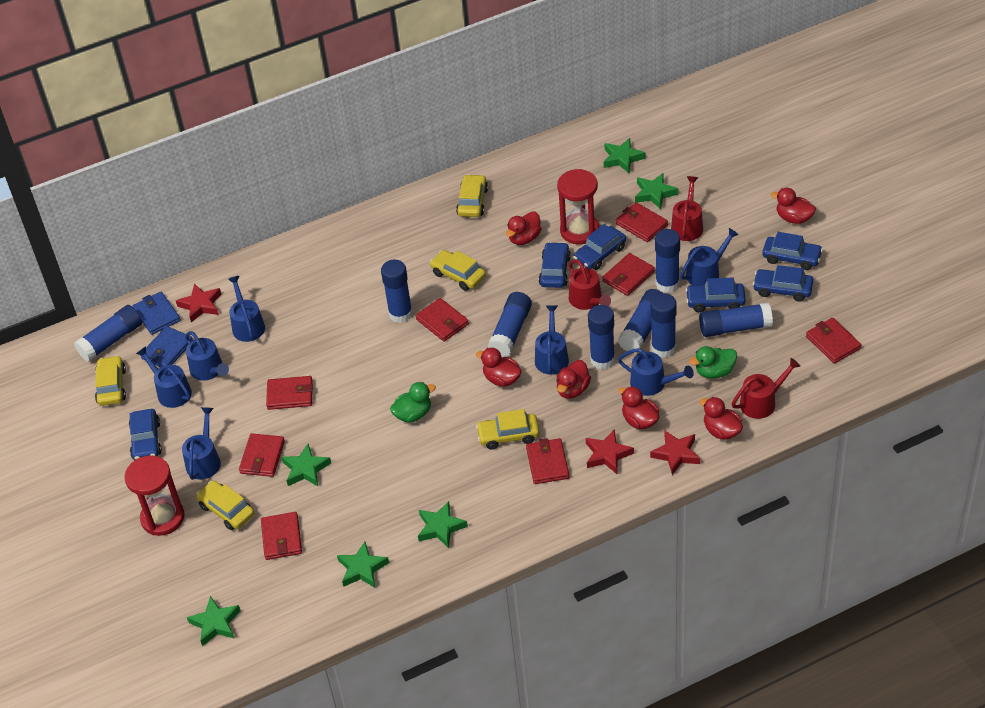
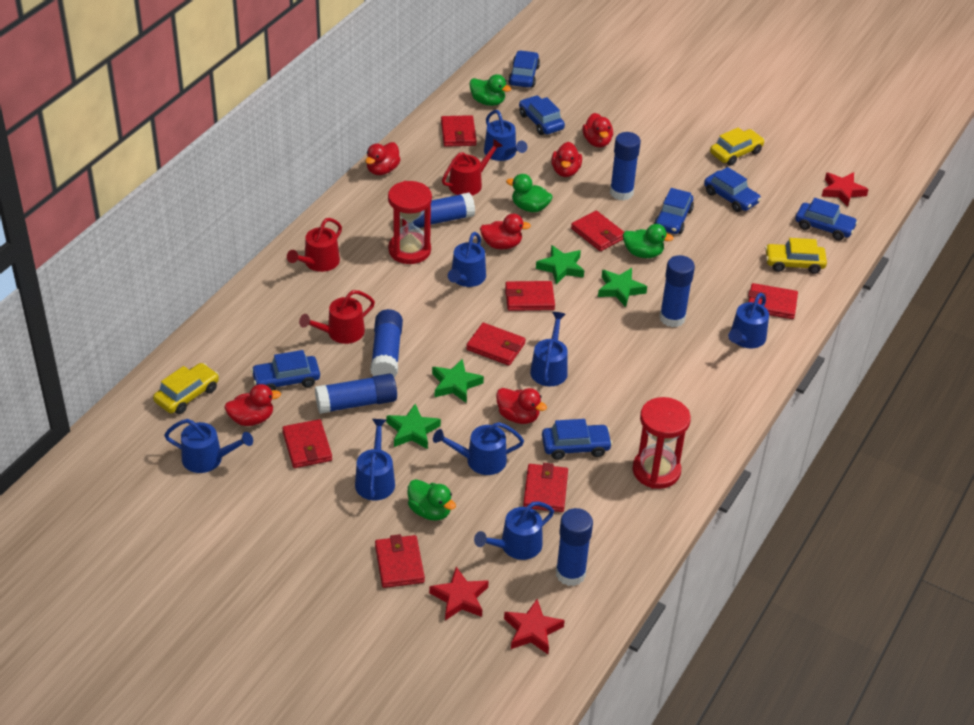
blue car: 6 -> 7
blue glue stick: 8 -> 6
blue wallet: 2 -> 0
blue watering can: 7 -> 8
green duck: 2 -> 4
green star: 6 -> 4
yellow car: 5 -> 3

